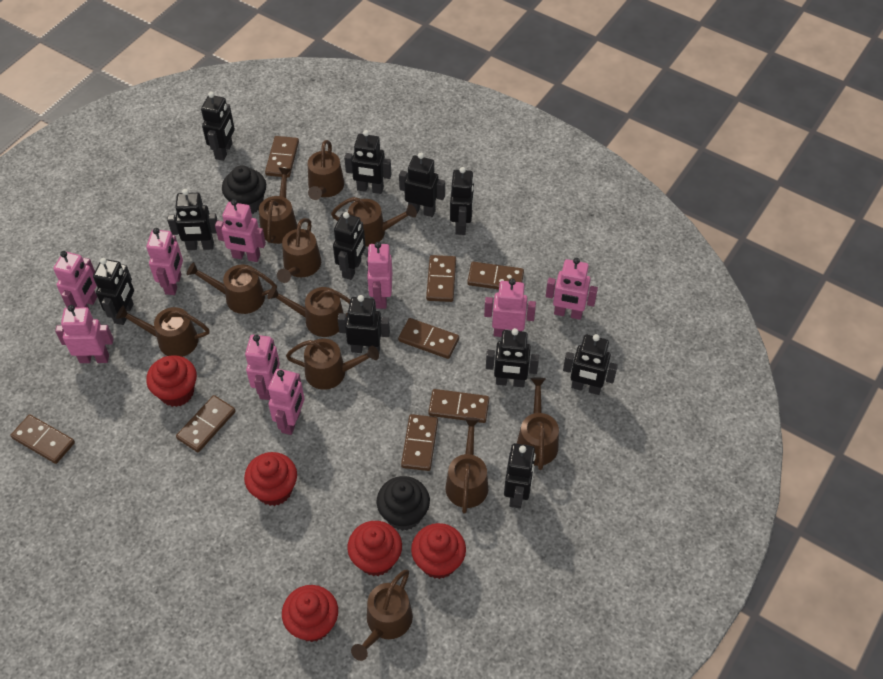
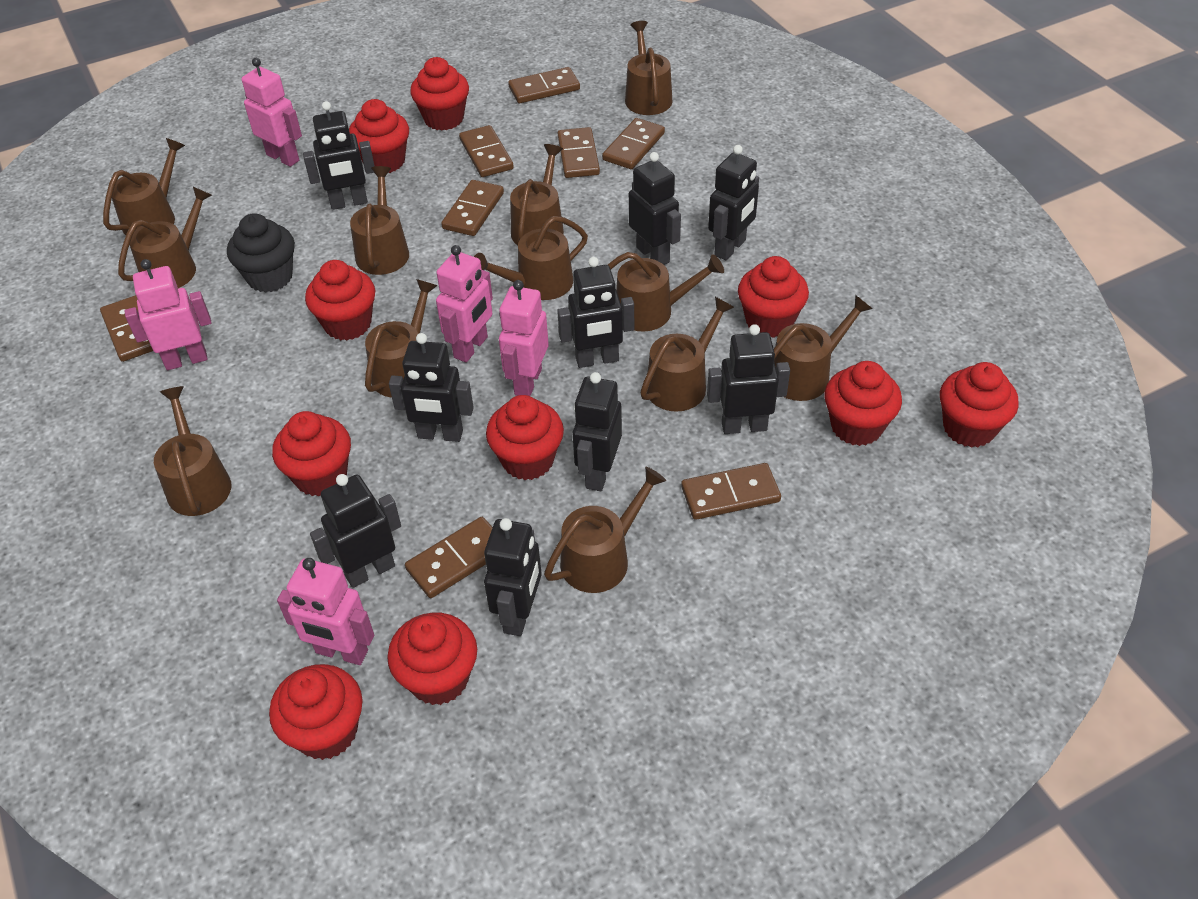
black cupcake: 2 -> 1
black robot: 11 -> 9
brown watering can: 11 -> 12
pink robot: 9 -> 5
red cupcake: 5 -> 10

